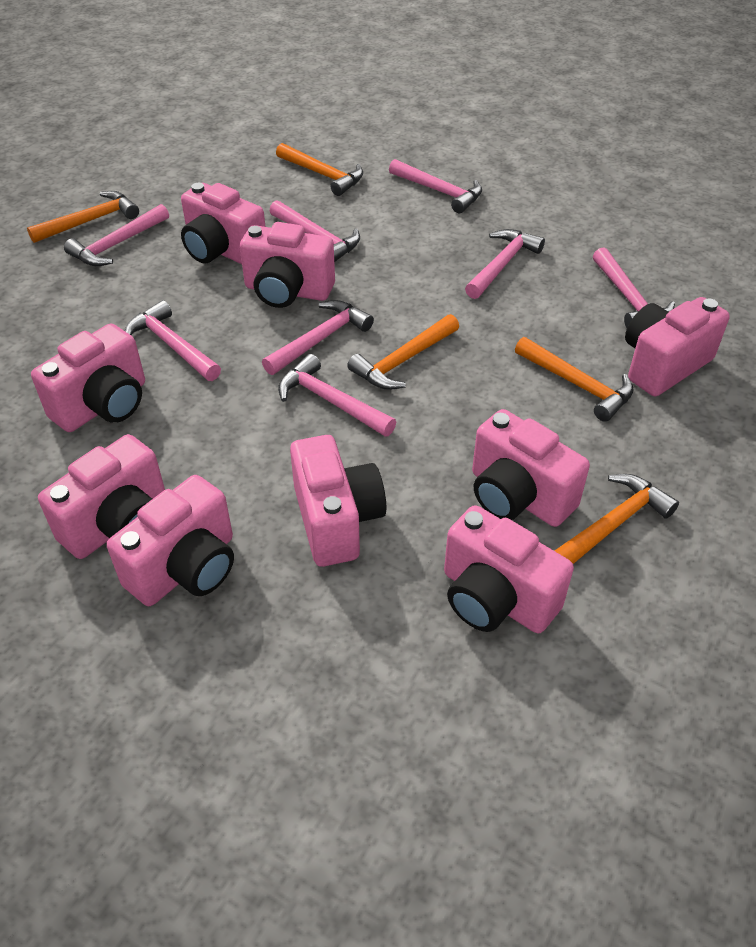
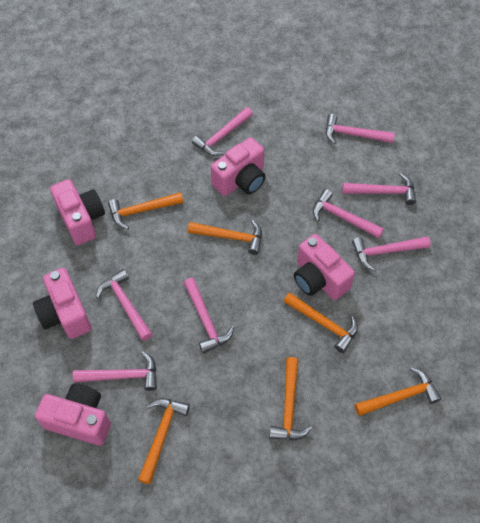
orange hammer: 5 -> 6
pink camera: 9 -> 5

